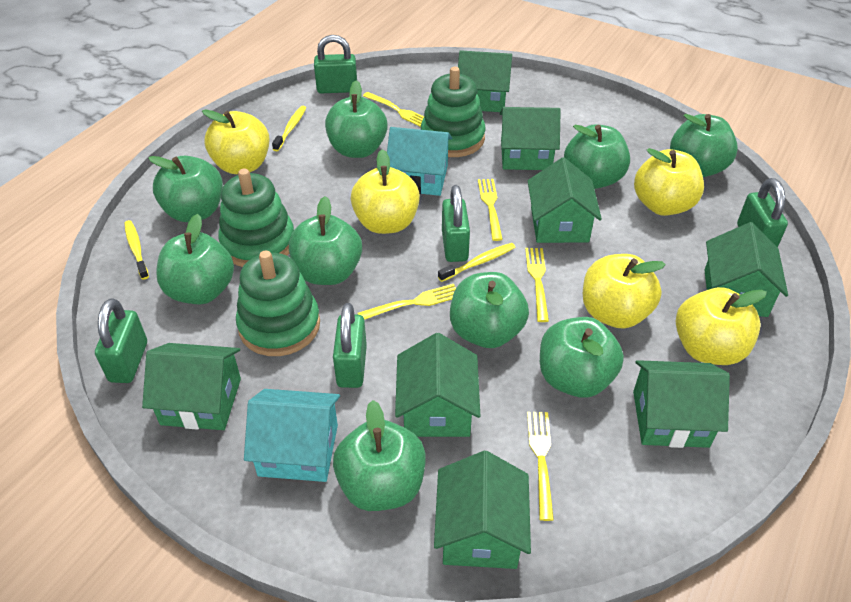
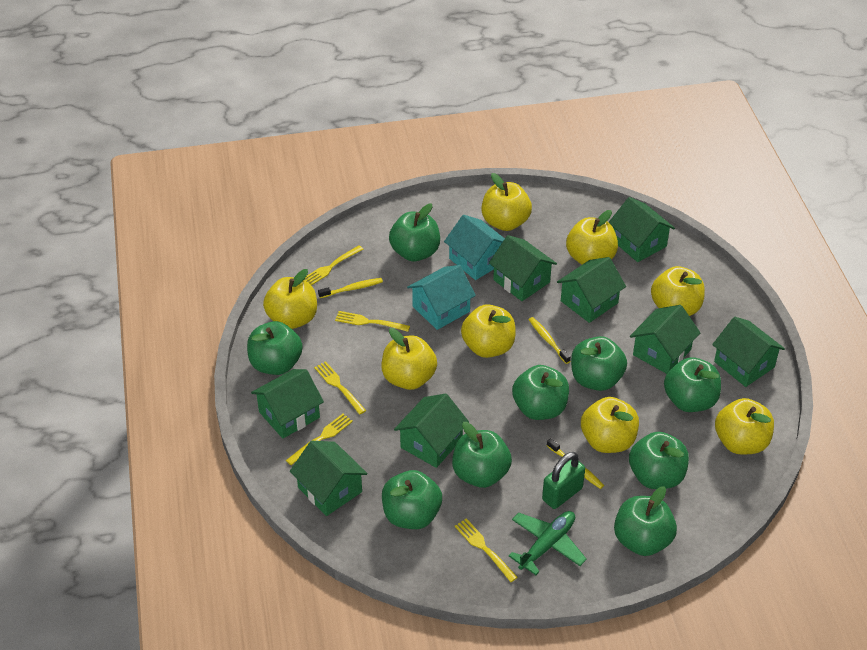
green padlock: 5 -> 1
green plane: 0 -> 1
green stacking toy: 3 -> 0
yellow apple: 5 -> 8

